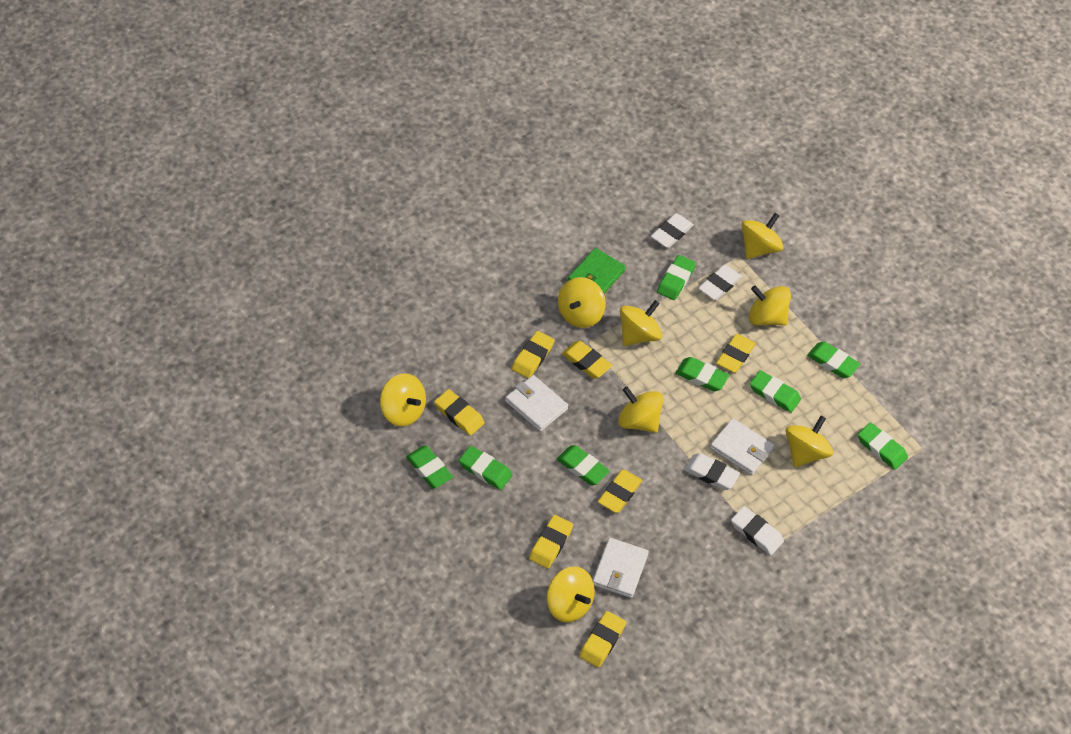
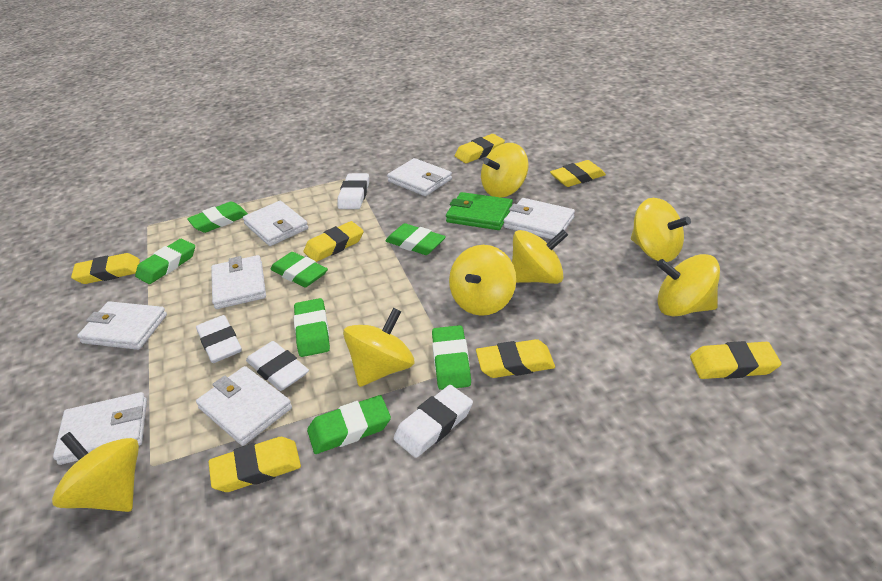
green eraser: 8 -> 7
white wallet: 3 -> 7
yellow spinning top: 8 -> 7

